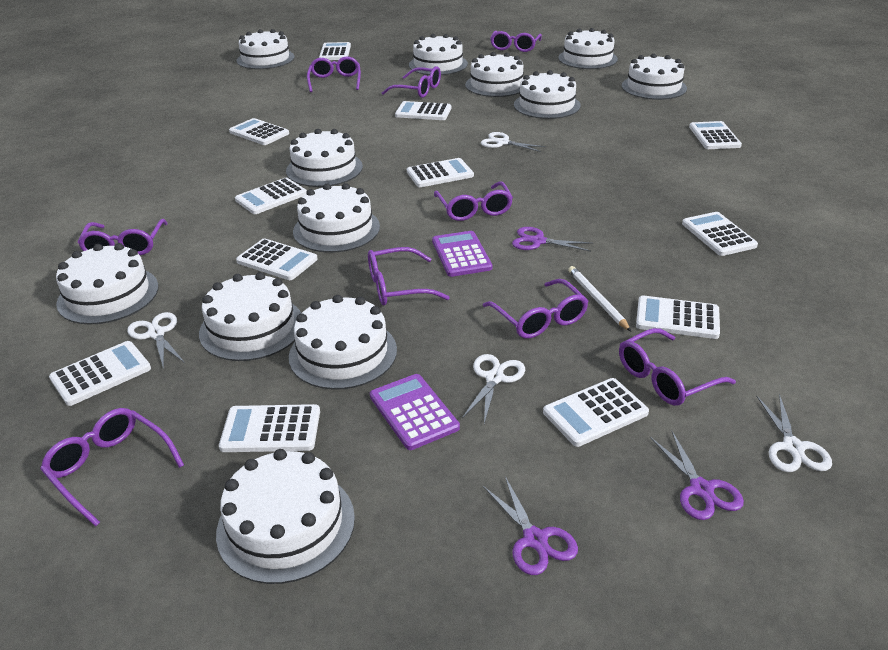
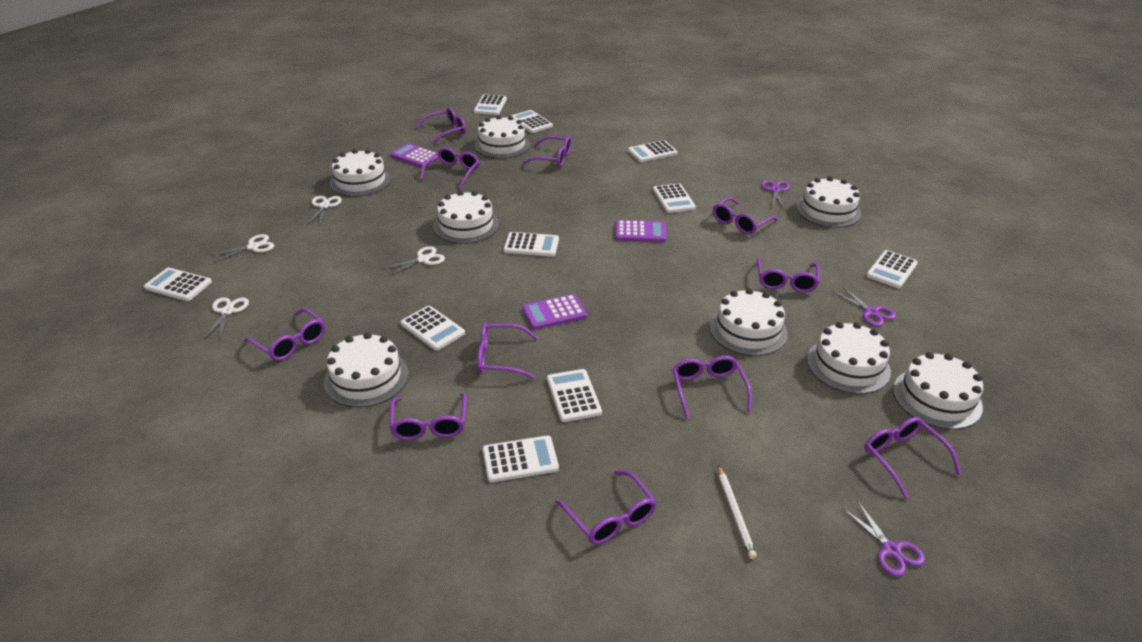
purple calculator: 2 -> 3
purple glasses: 9 -> 11
white cake: 12 -> 8
white calculator: 12 -> 10

